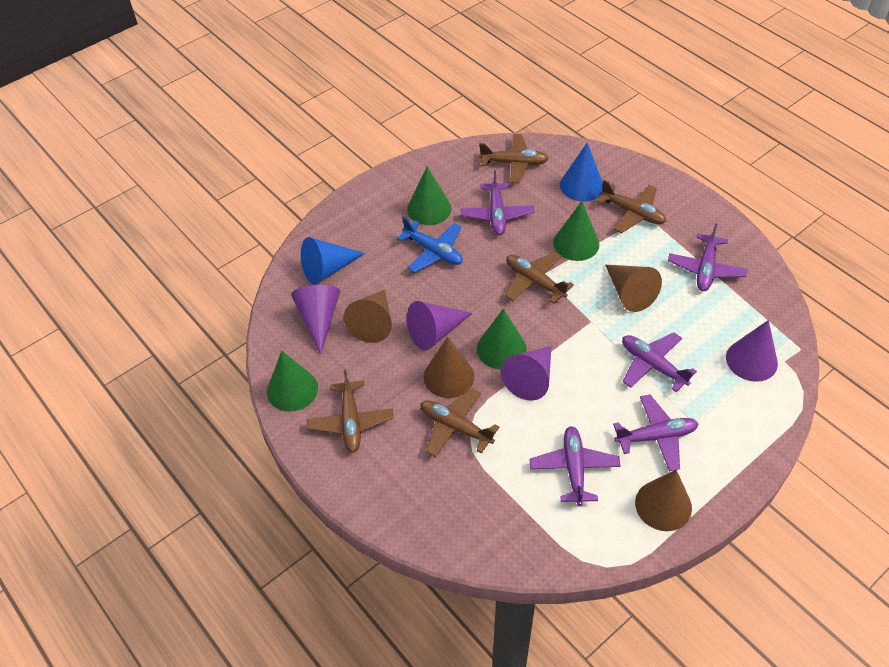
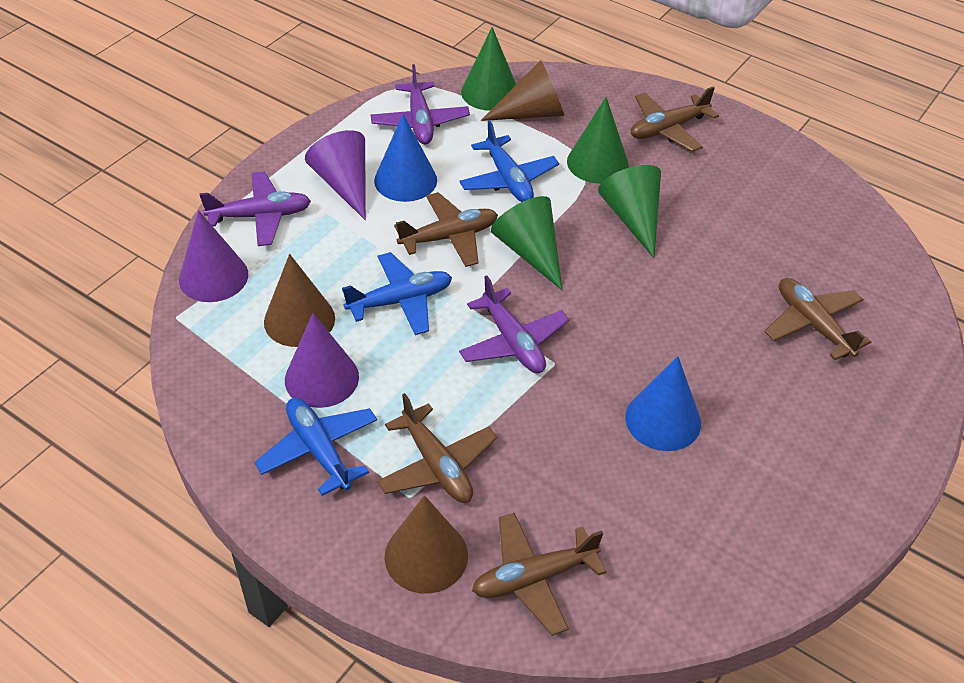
blue plane: 1 -> 3
brown cone: 4 -> 3
purple cone: 4 -> 3
purple plane: 5 -> 3

